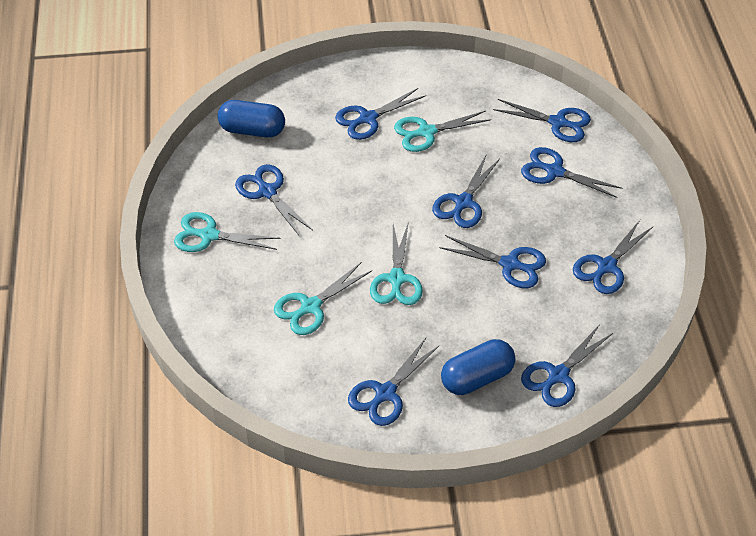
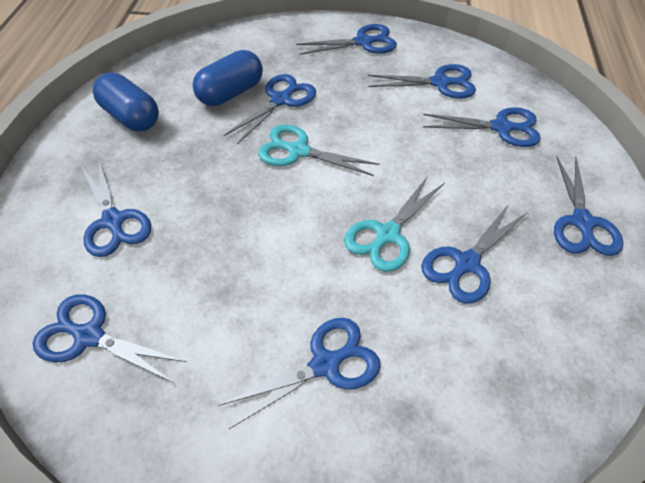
turquoise scissors: 4 -> 2

